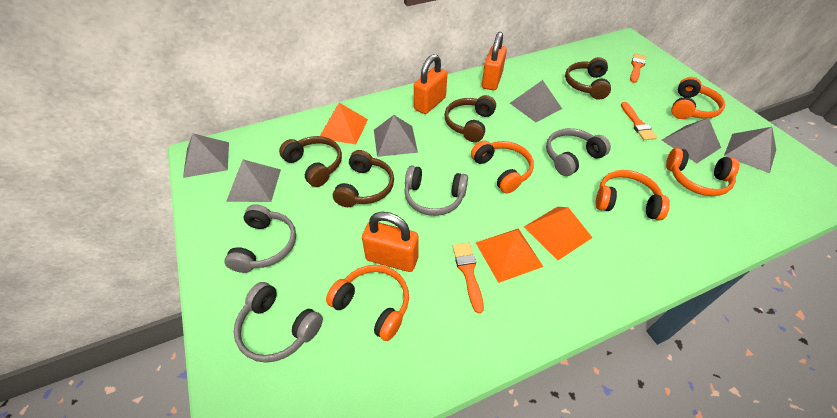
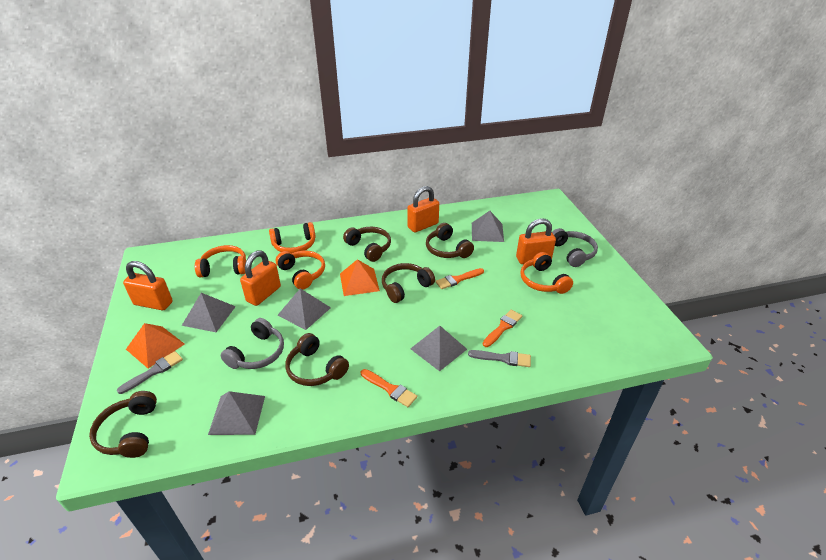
brown headphones: 4 -> 5
grey brush: 0 -> 2
grey headphones: 4 -> 2
grey pyramid: 6 -> 5
orange headphones: 5 -> 4
orange padlock: 3 -> 4
orange pyramid: 3 -> 2

